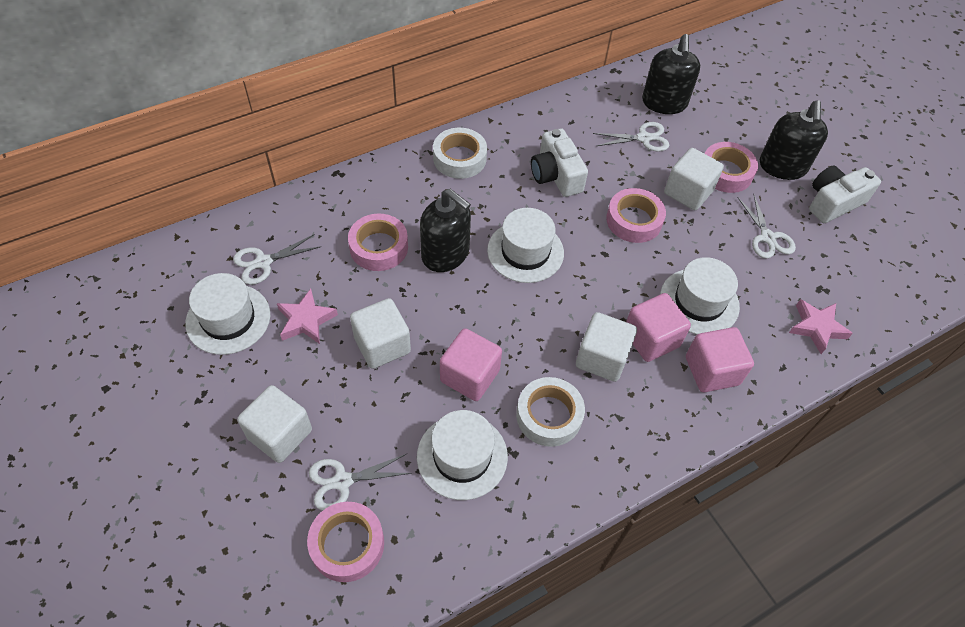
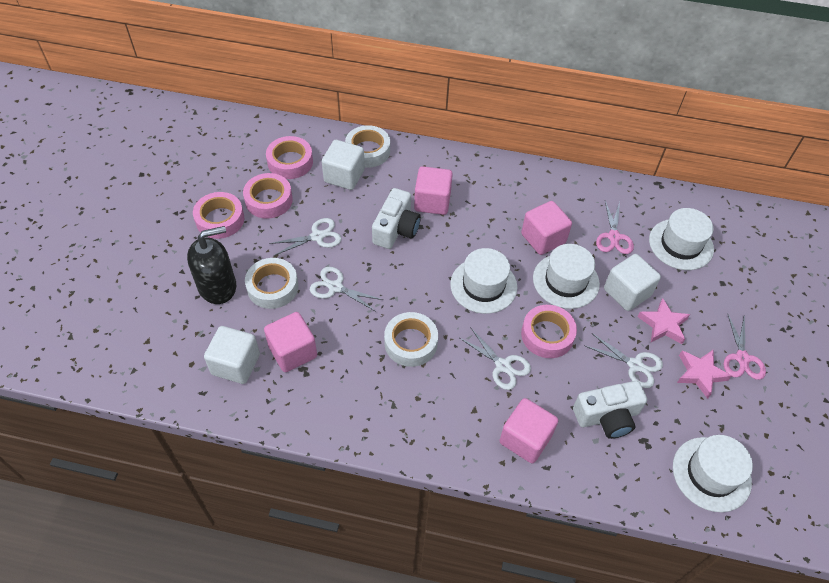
black soap dispenser: 3 -> 1
pink cube: 3 -> 4
pink scissors: 0 -> 2
white cube: 4 -> 3
white tape: 2 -> 3

